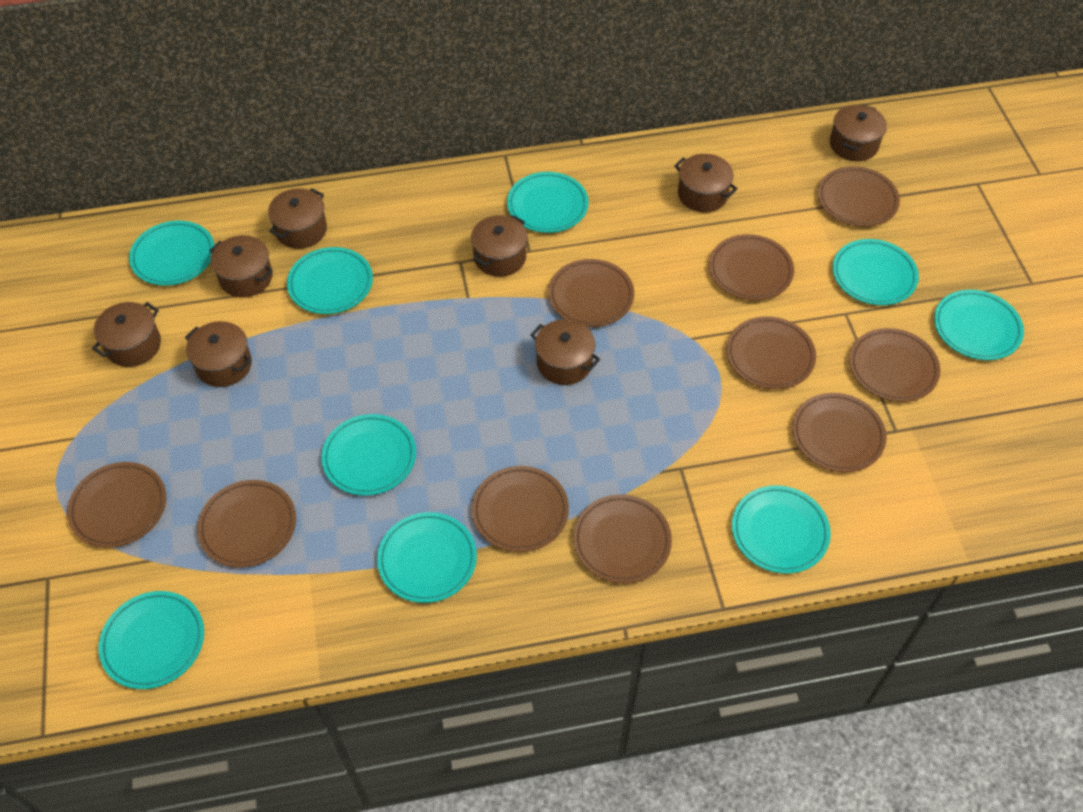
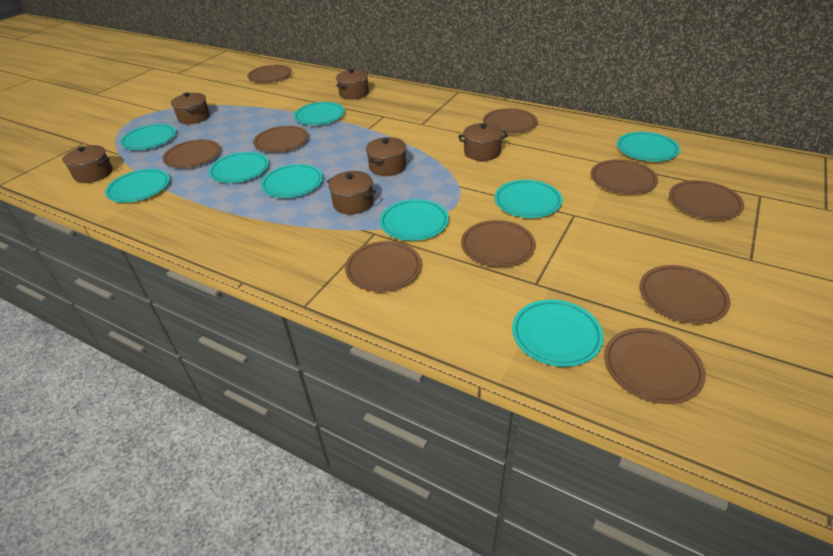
brown pot: 8 -> 6

